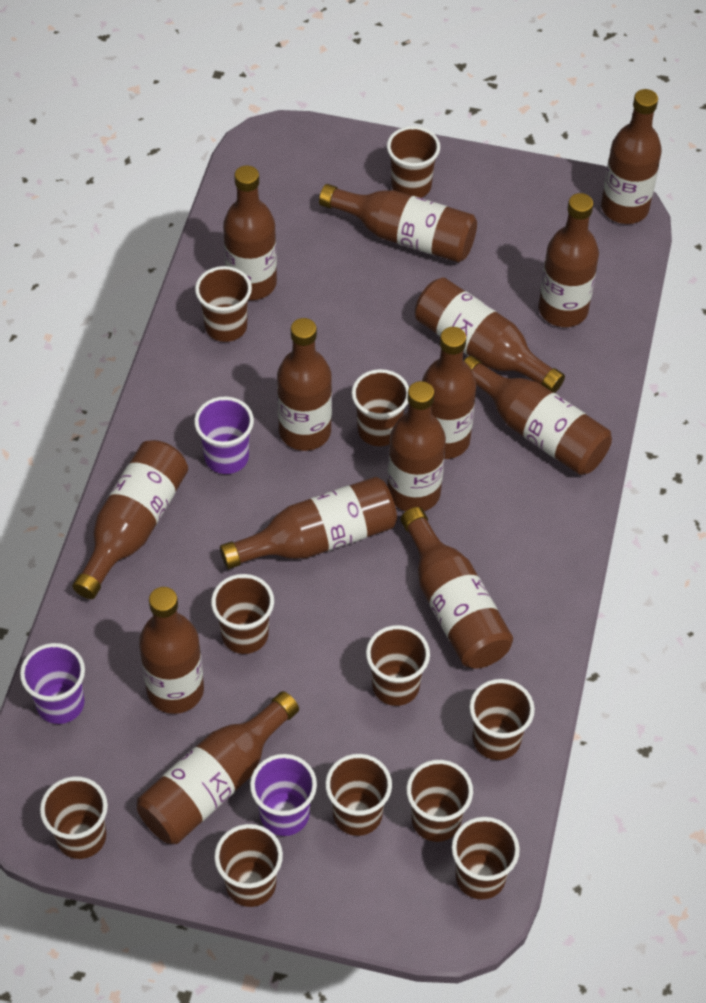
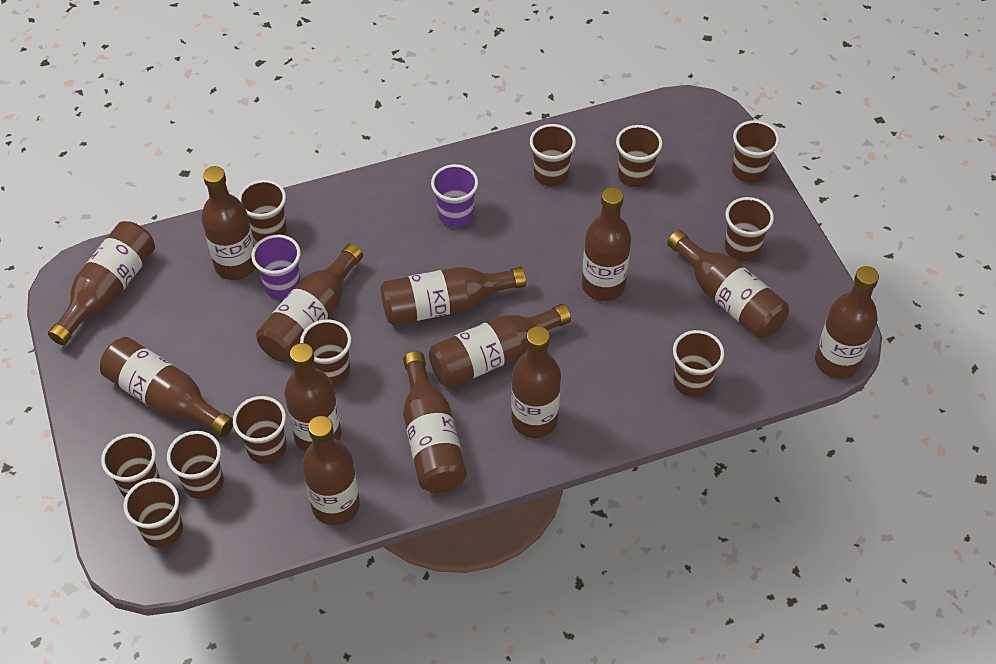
brown bottle: 14 -> 13
purple cup: 3 -> 2

